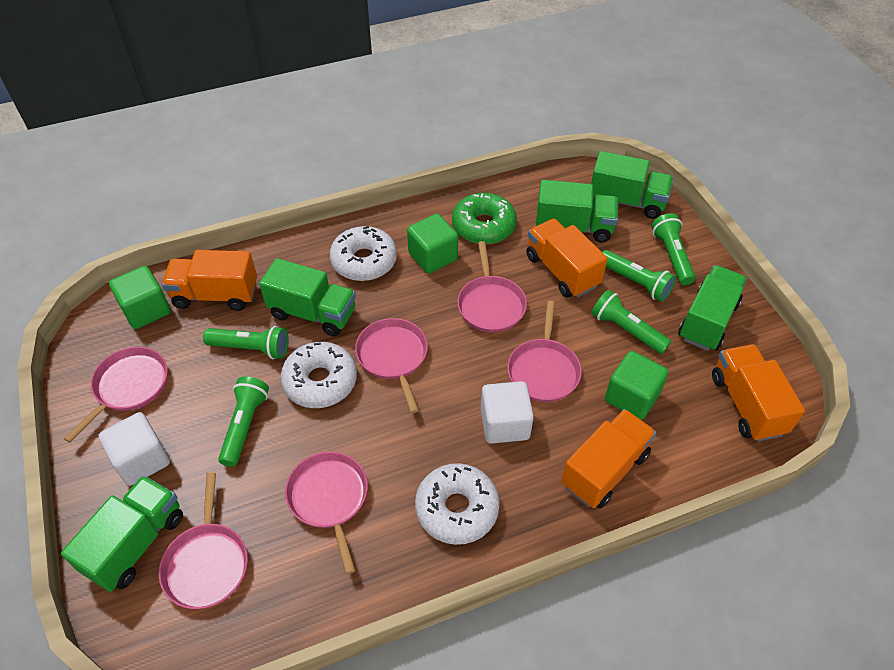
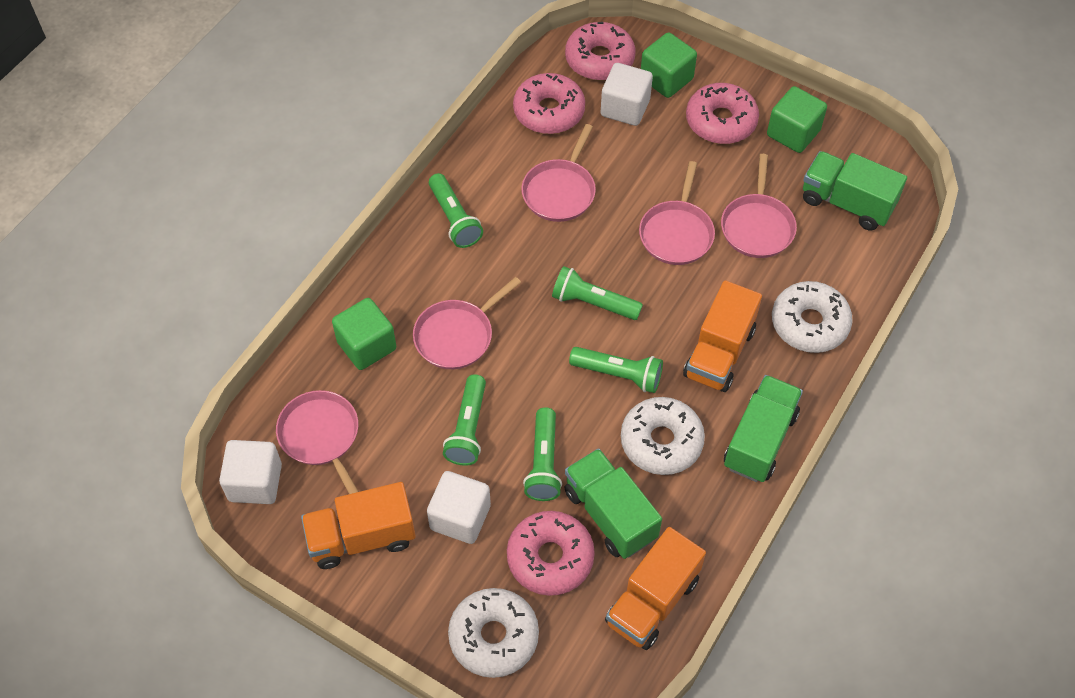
green donut: 1 -> 0
green truck: 5 -> 3
orange truck: 4 -> 3
pink donut: 0 -> 4
pink pan: 6 -> 5
white cube: 2 -> 3

